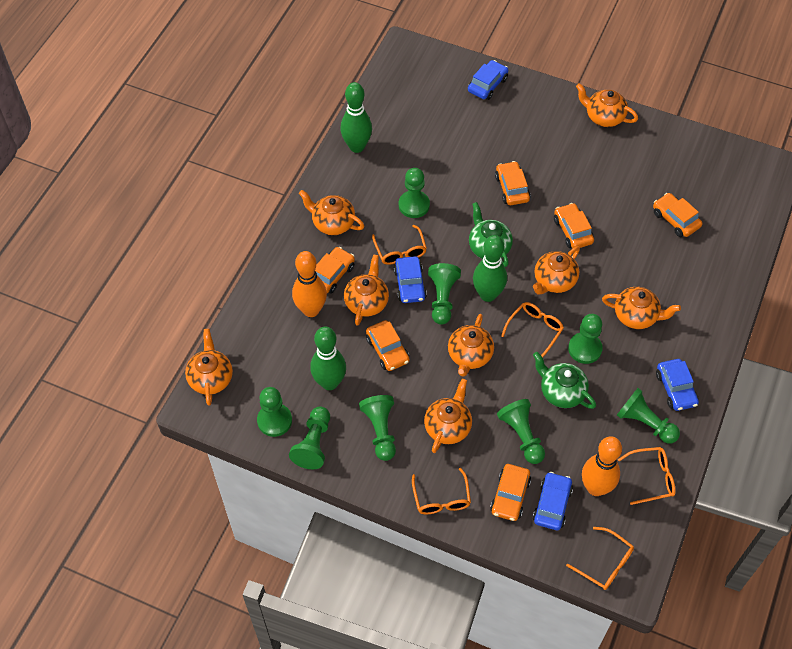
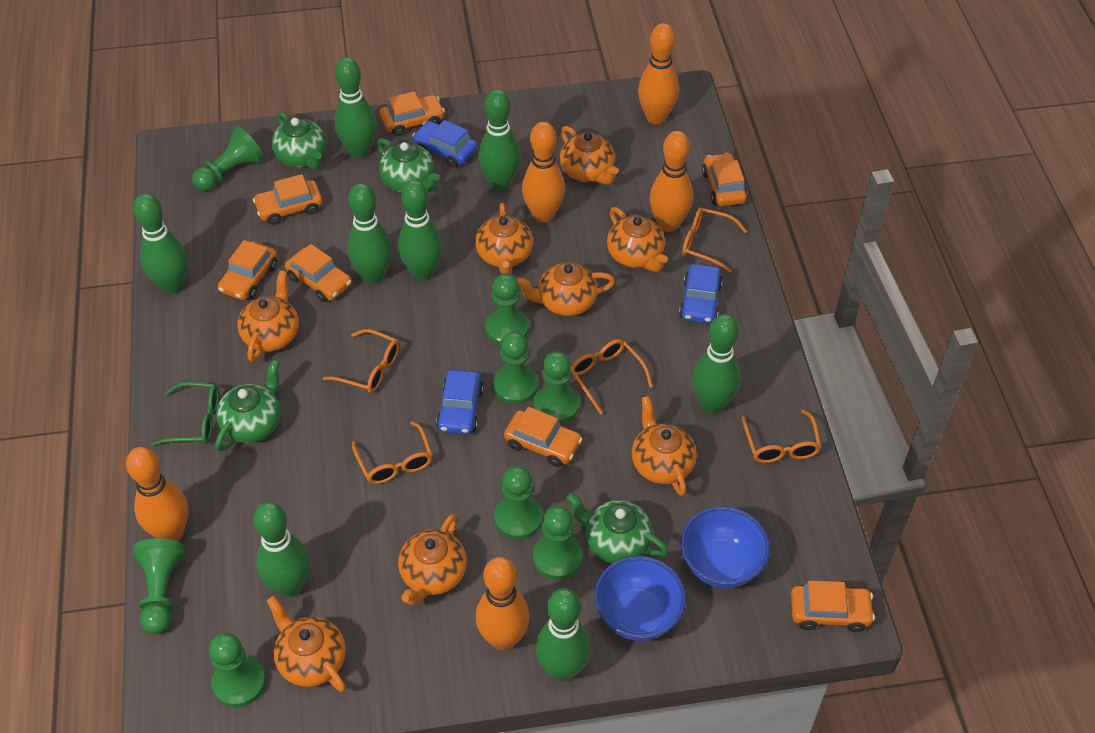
blue bowl: 0 -> 2
blue car: 4 -> 3
green bowling pin: 3 -> 8
green glasses: 0 -> 1
green teapot: 2 -> 4
orange bowling pin: 2 -> 5
orange car: 6 -> 7

